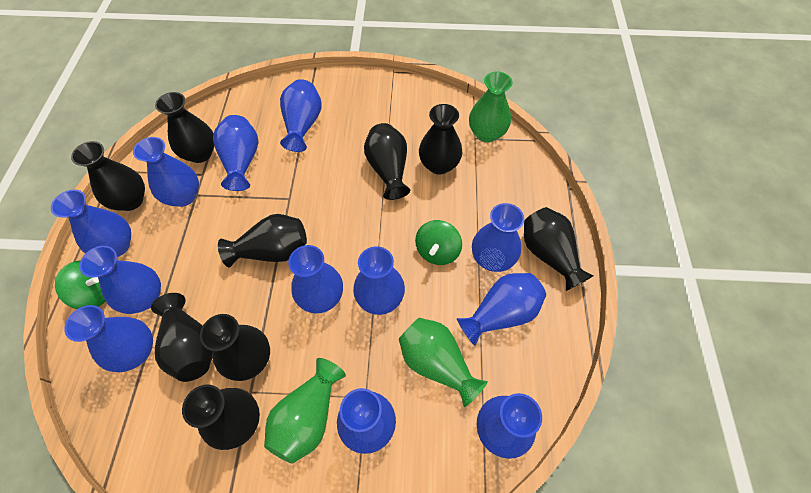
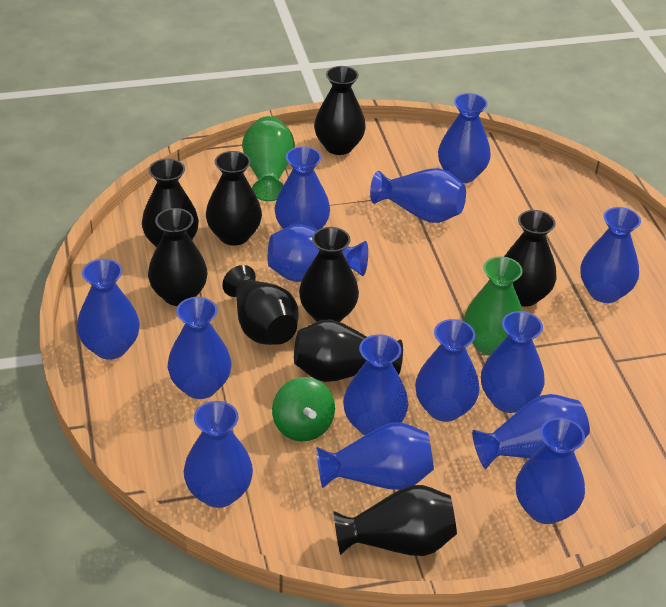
blue vase: 12 -> 14
green spinning top: 2 -> 1
green vase: 3 -> 2

